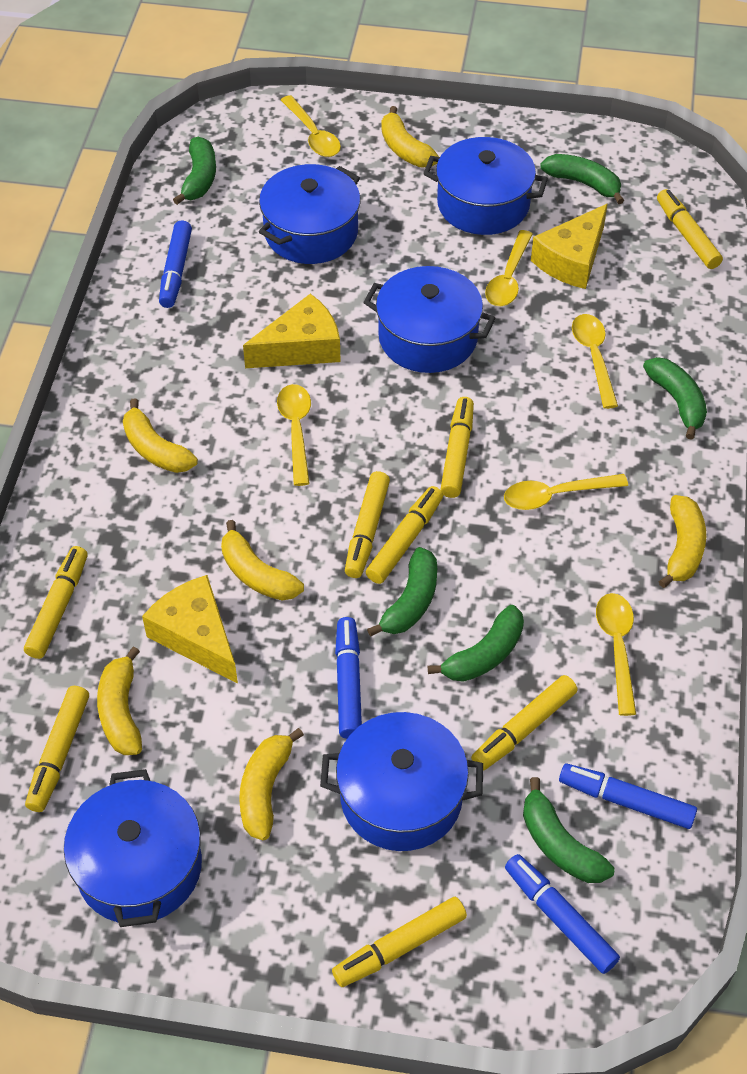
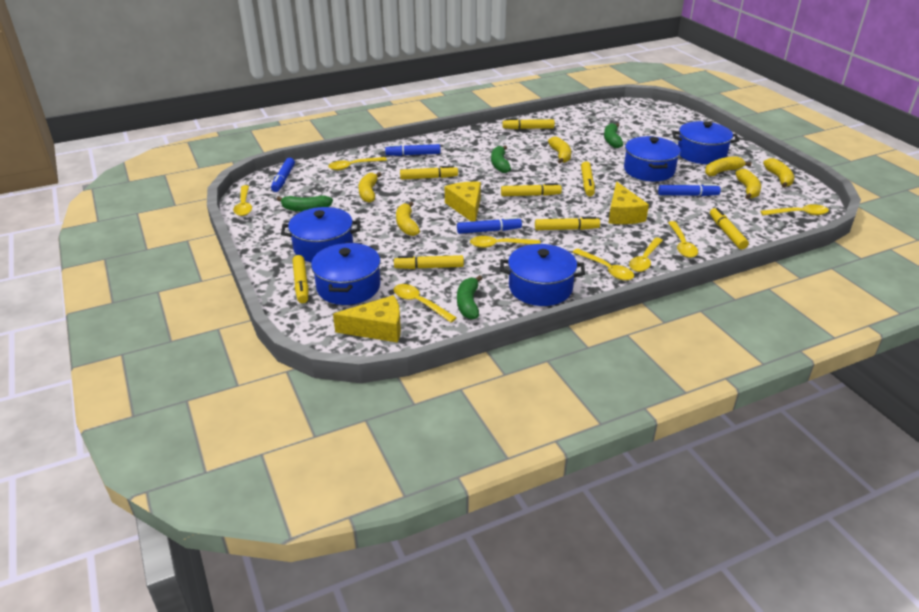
green banana: 6 -> 4
yellow spoon: 6 -> 8

